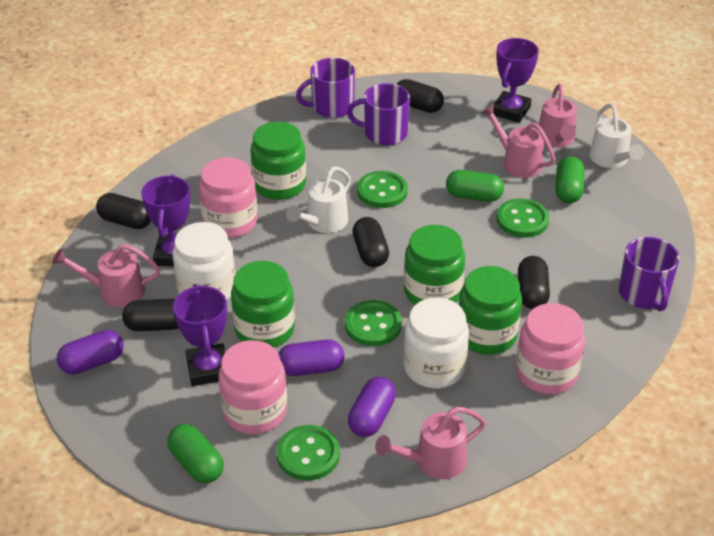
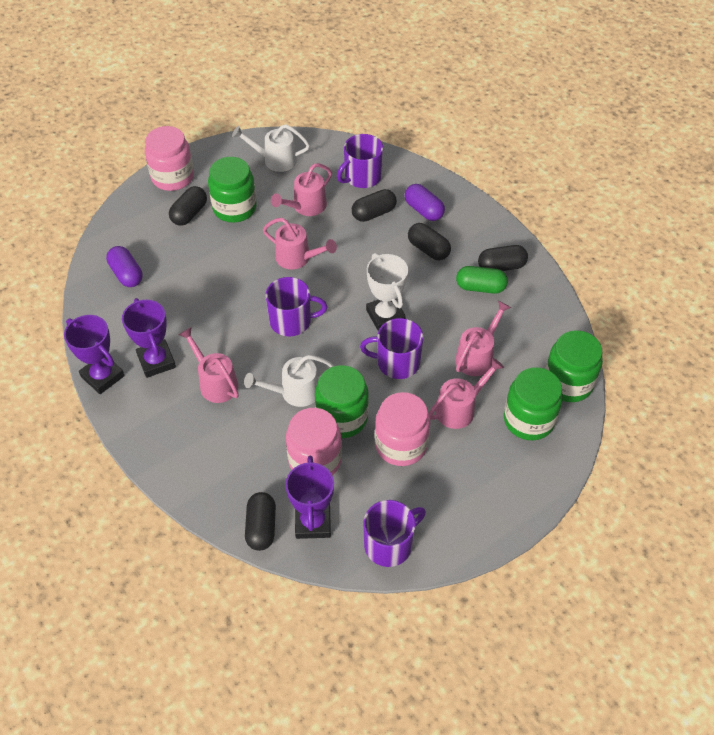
green button: 4 -> 0
green capsule: 3 -> 1
pink watering can: 4 -> 5
purple capsule: 3 -> 2
purple mug: 3 -> 4
white jar: 2 -> 0
white trophy: 0 -> 1

